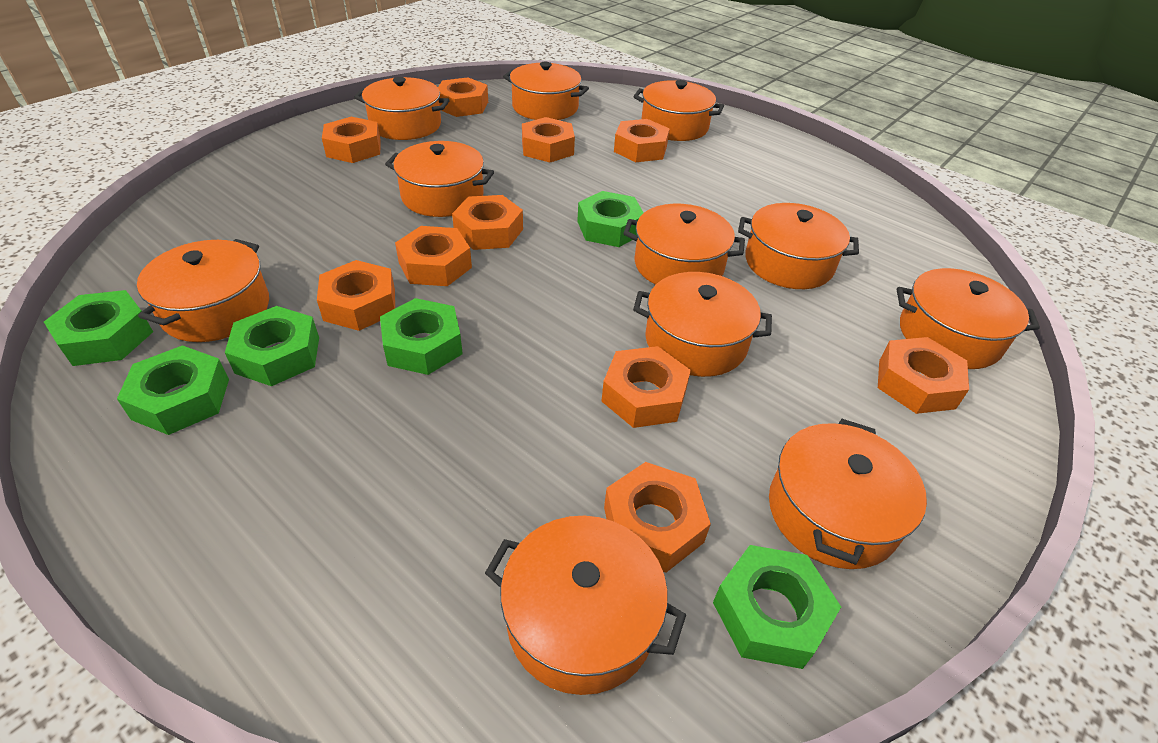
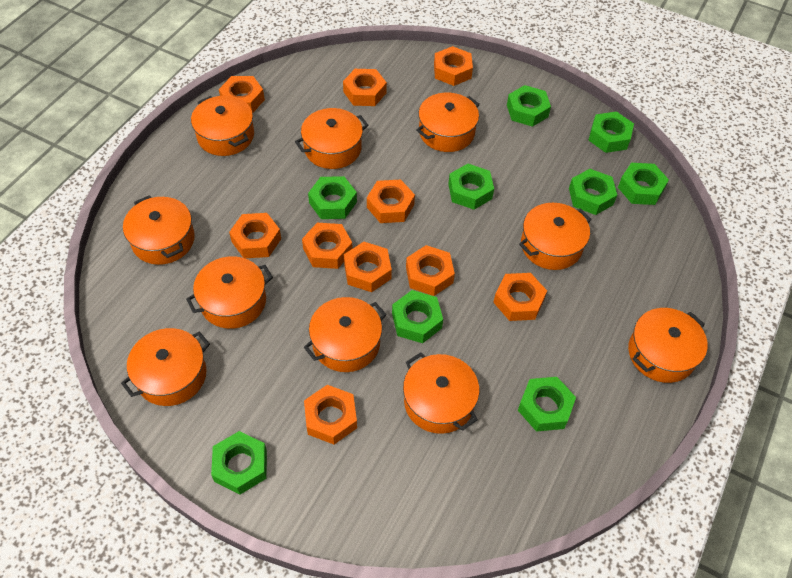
green nut: 6 -> 9
orange pot: 11 -> 10

